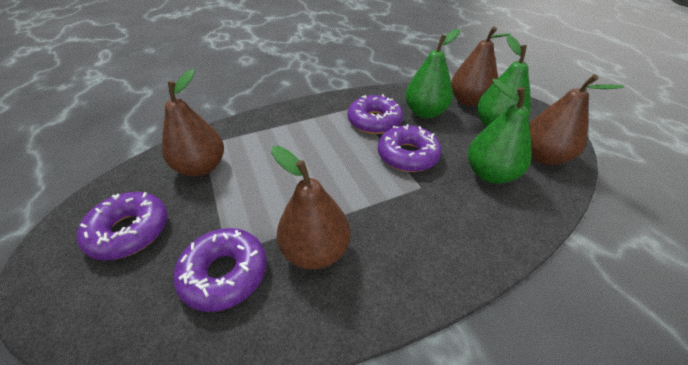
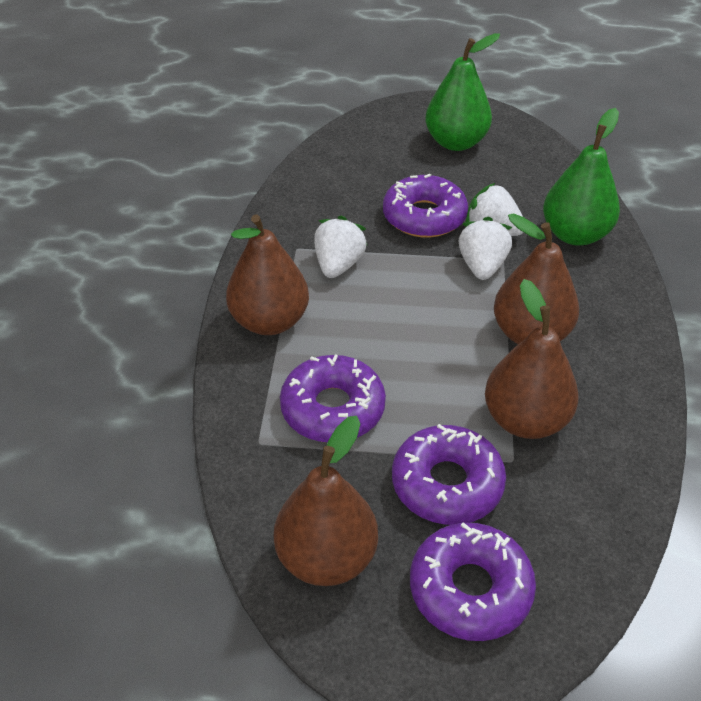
green pear: 3 -> 2
white strawberry: 0 -> 3

